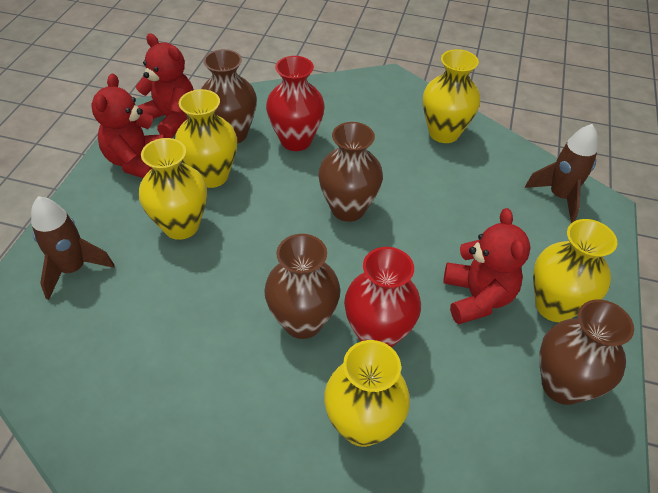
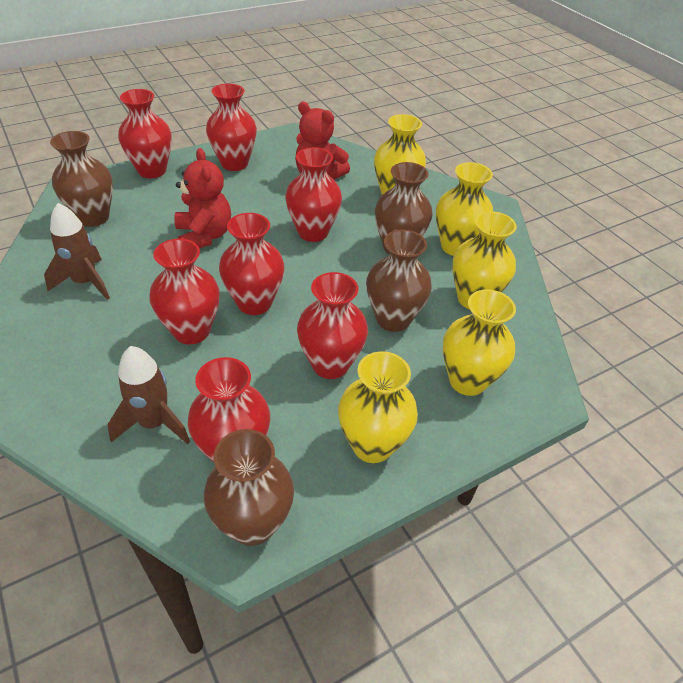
red teddy bear: 3 -> 2
red vase: 2 -> 7

